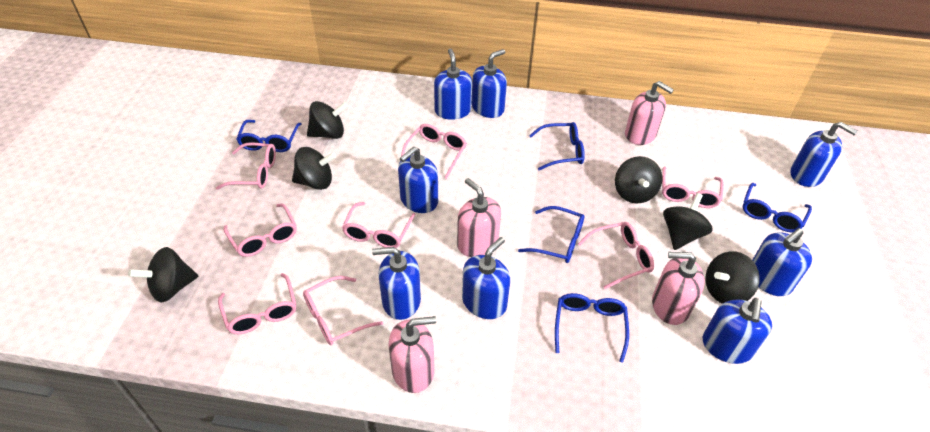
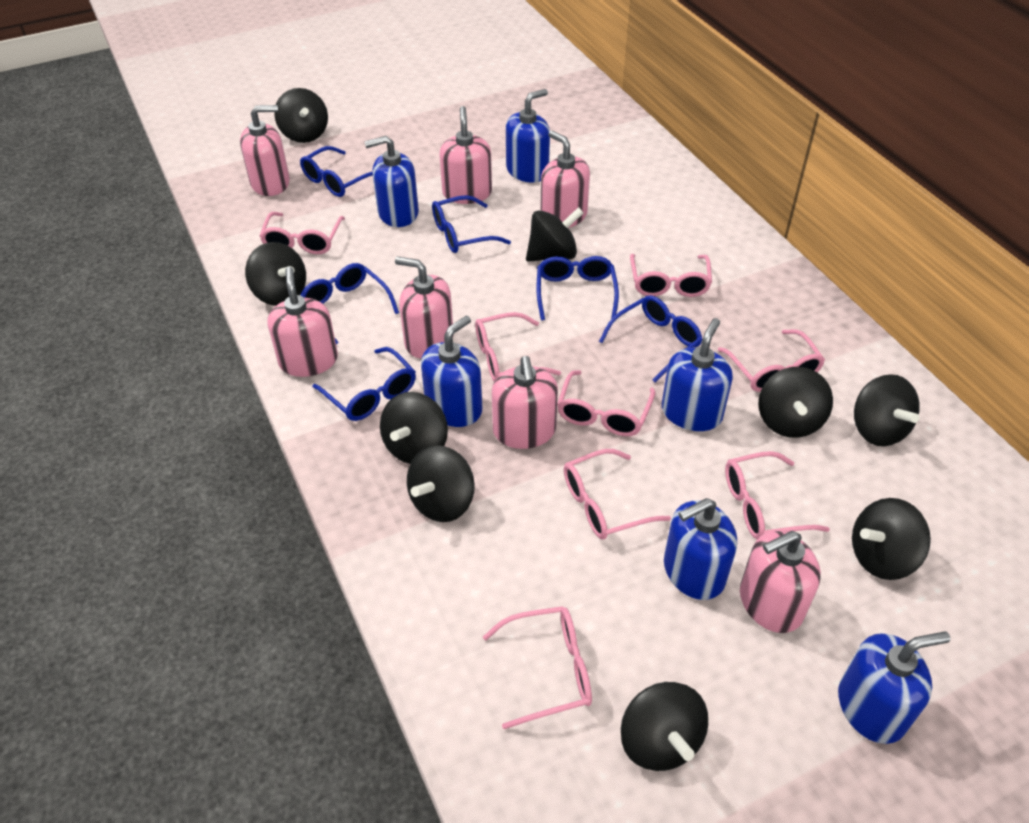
black spinning top: 6 -> 9
blue glasses: 5 -> 6
blue soap dispenser: 8 -> 6
pink soap dispenser: 4 -> 7

